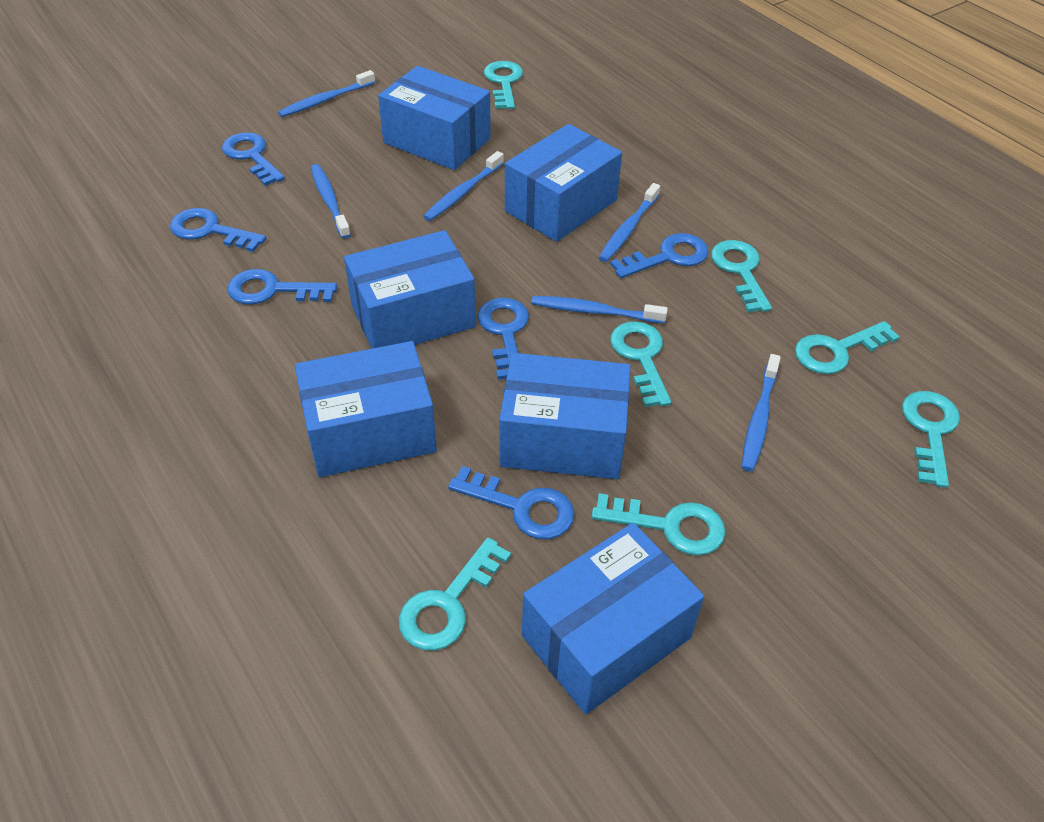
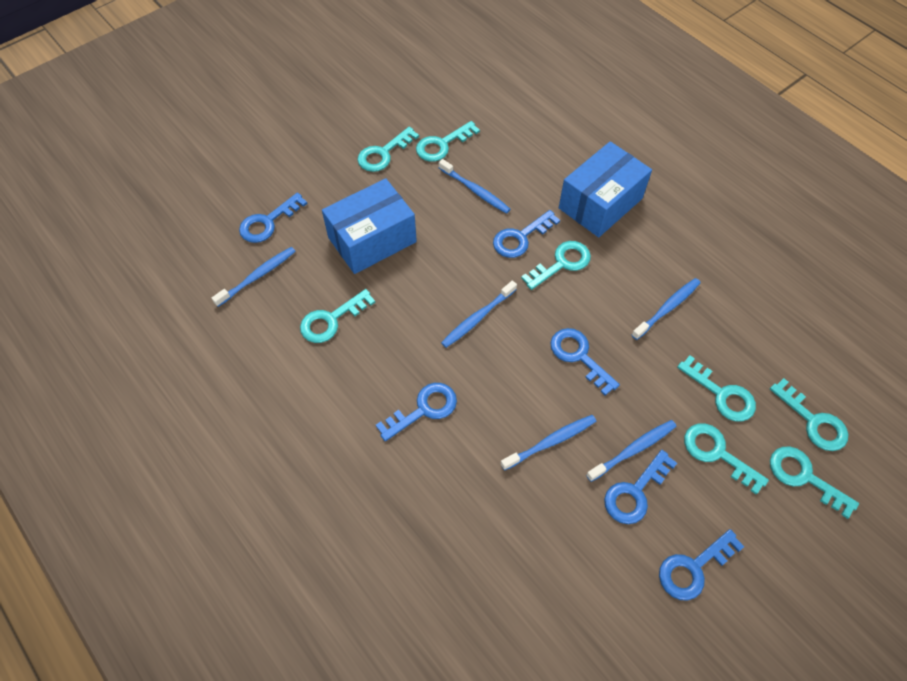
blue box: 6 -> 2
turquoise key: 7 -> 8

